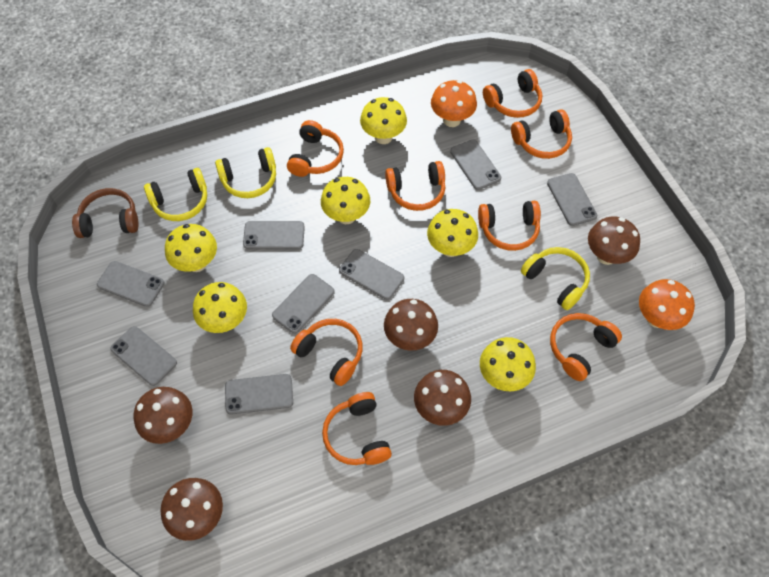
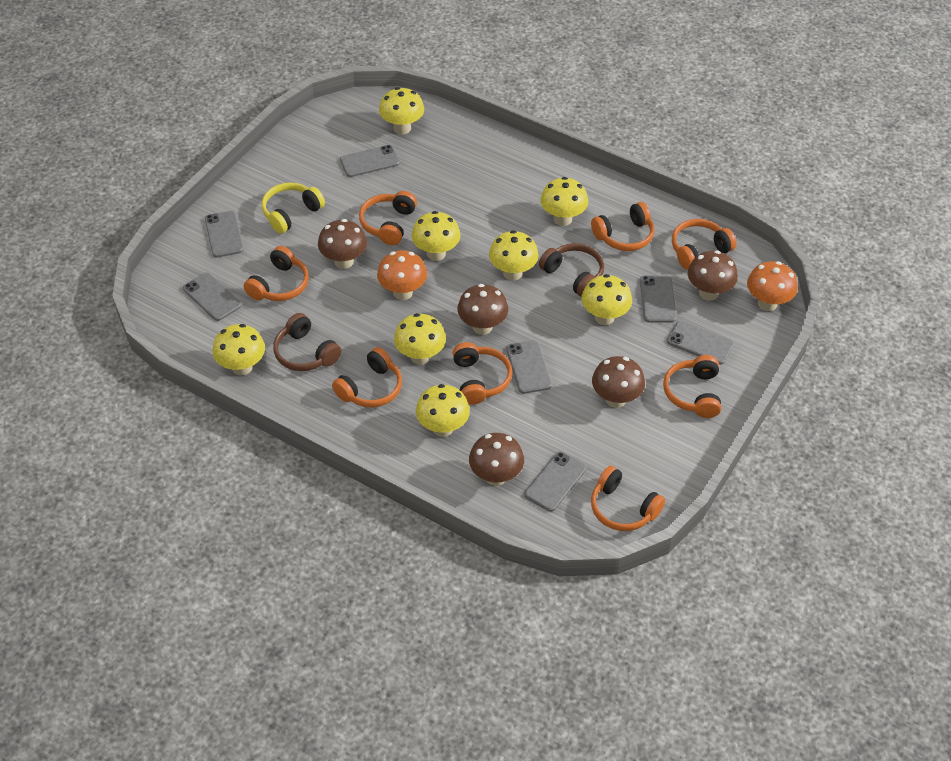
brown headphones: 1 -> 2
grey phone: 8 -> 7
yellow headphones: 3 -> 1
yellow mushroom: 6 -> 8

